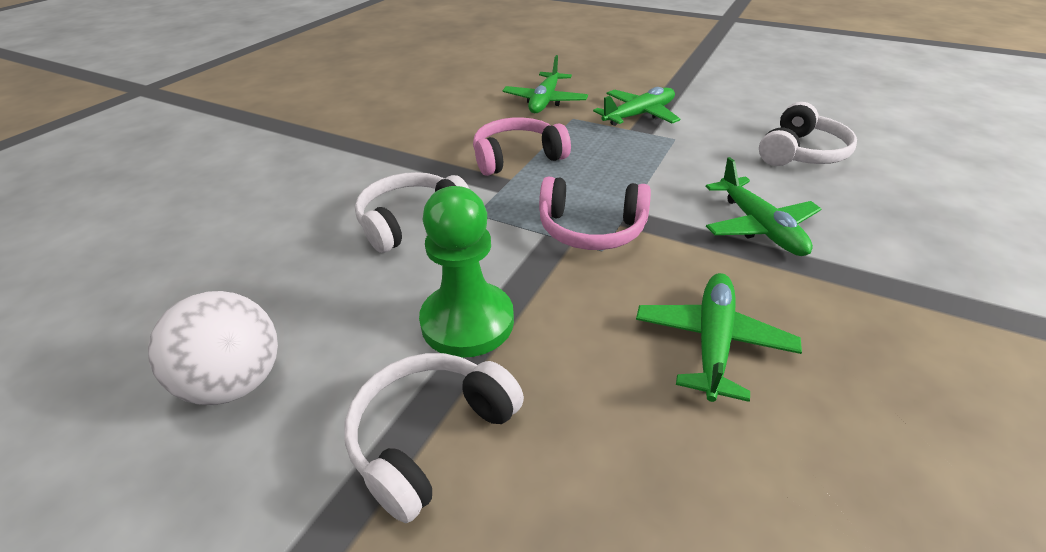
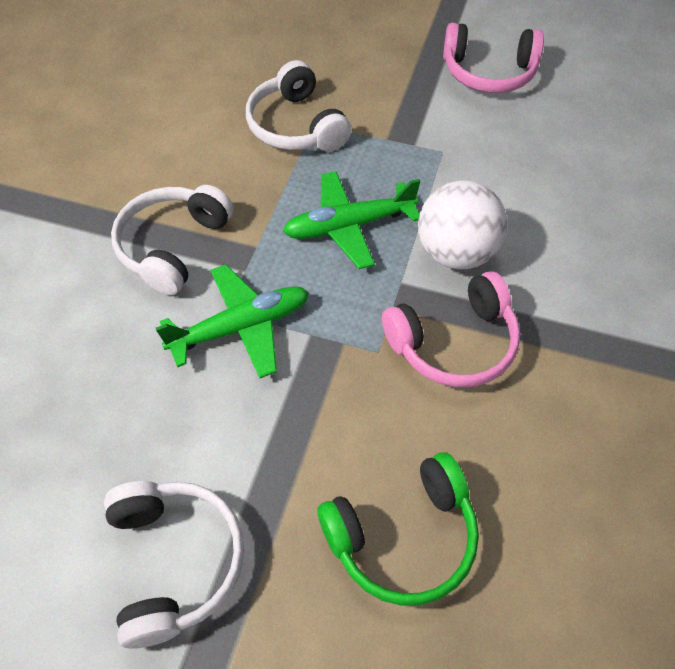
green headphones: 0 -> 1
green pawn: 1 -> 0
green plane: 4 -> 2

